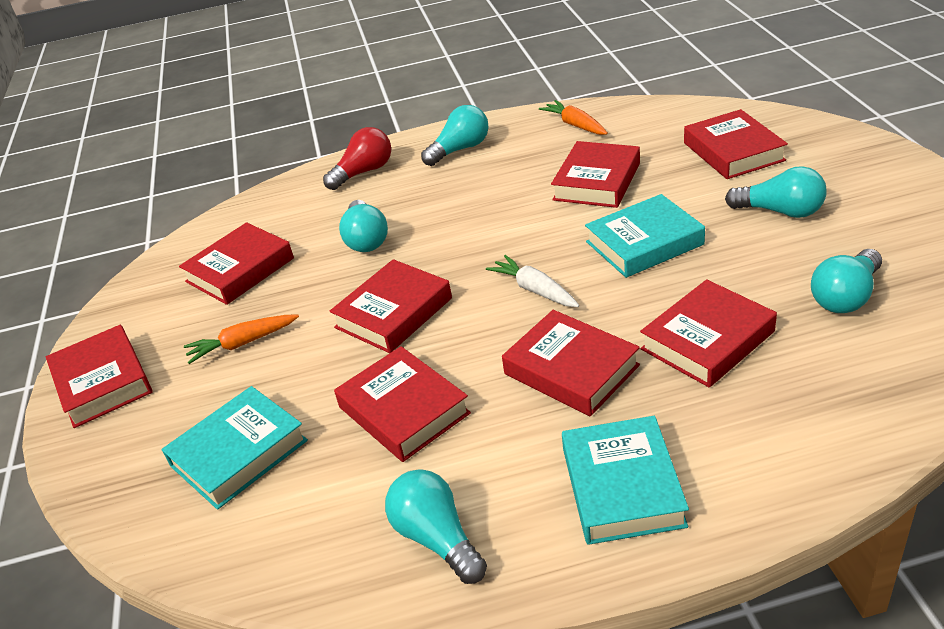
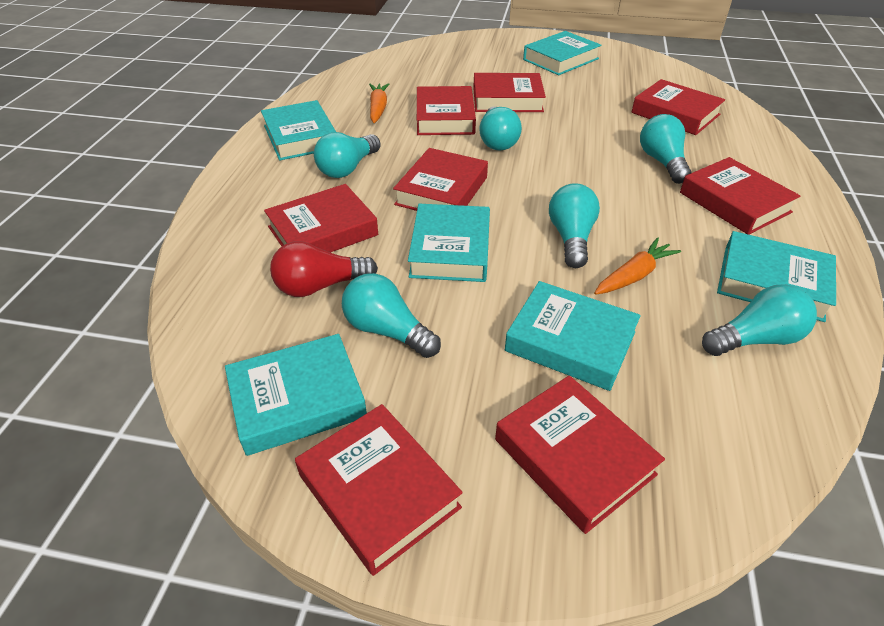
turquoise book: 3 -> 6
turquoise light bulb: 5 -> 6
white carrot: 1 -> 0

